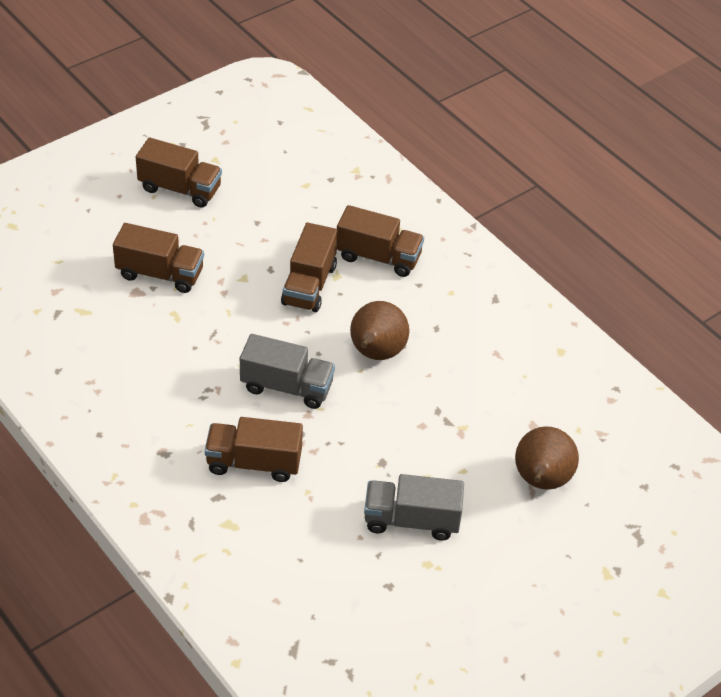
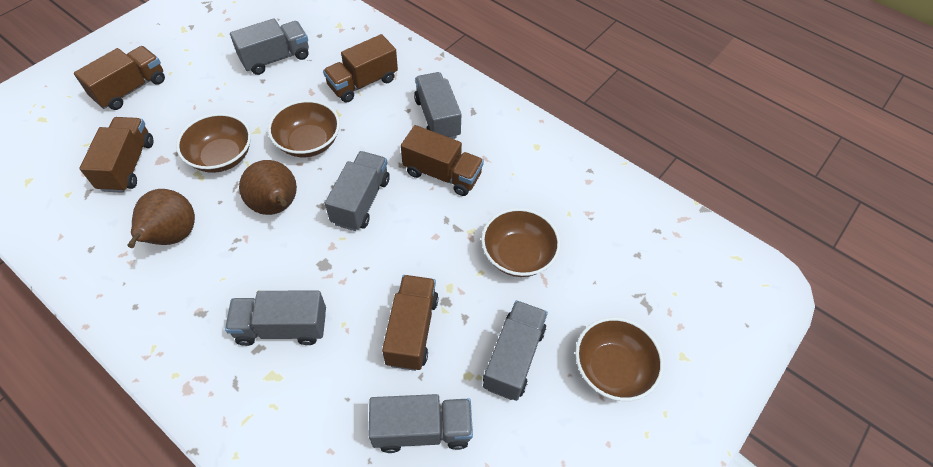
brown bowl: 0 -> 4
grey truck: 2 -> 6

